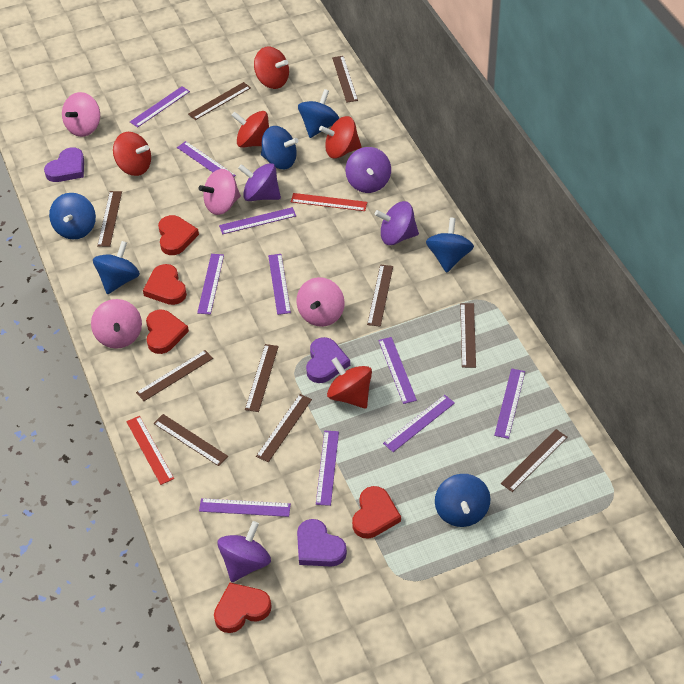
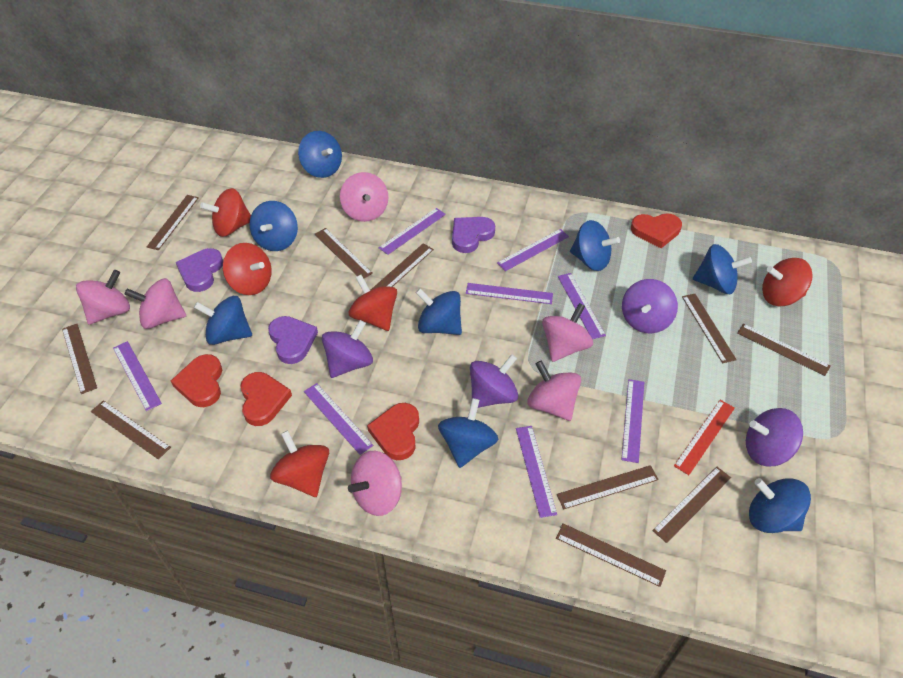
blue spinning top: 6 -> 8
pink spinning top: 4 -> 6
purple ruler: 10 -> 8
red heart: 5 -> 4
red ruler: 2 -> 1

